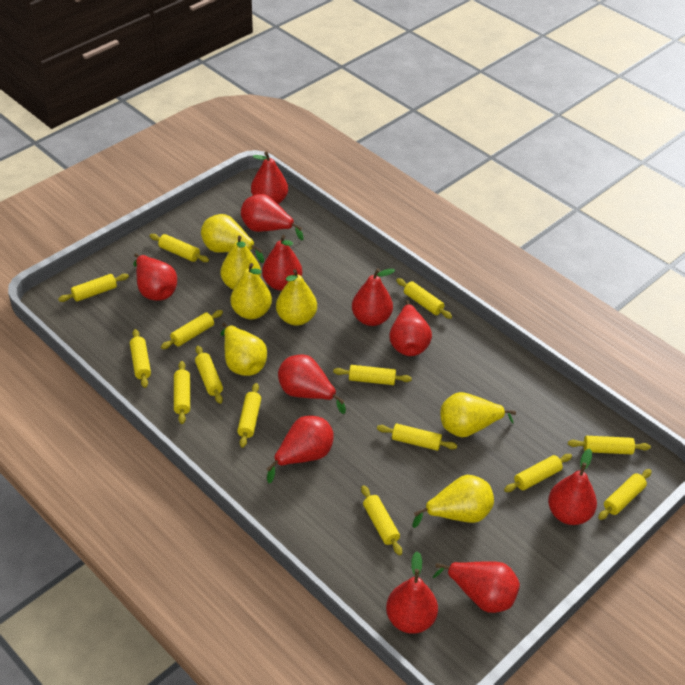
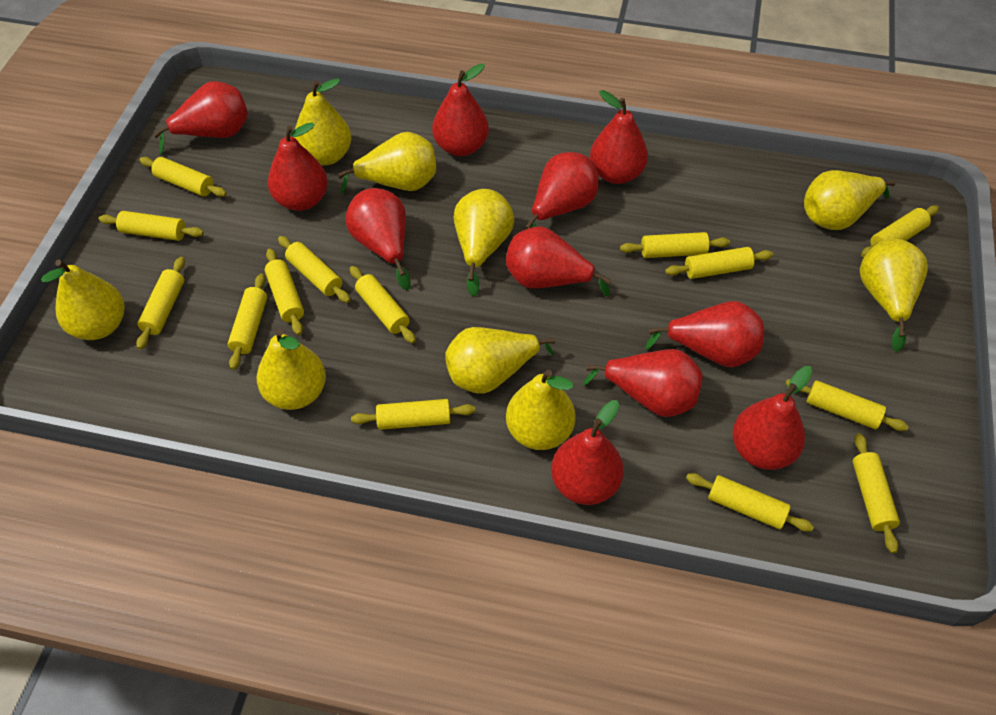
yellow pear: 7 -> 9

